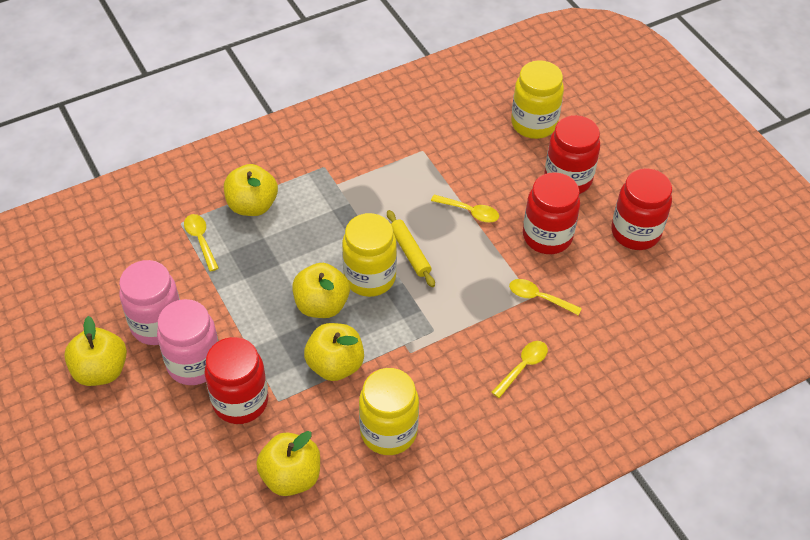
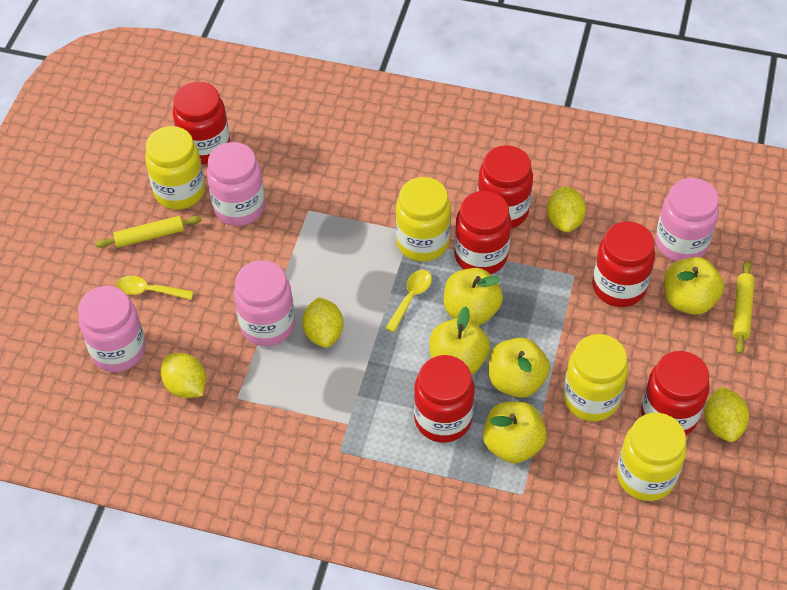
pink jar: 2 -> 4
red jar: 4 -> 6
yellow jar: 3 -> 4
yellow lemon: 0 -> 4
yellow rolling pin: 1 -> 2
yellow spoon: 4 -> 2

